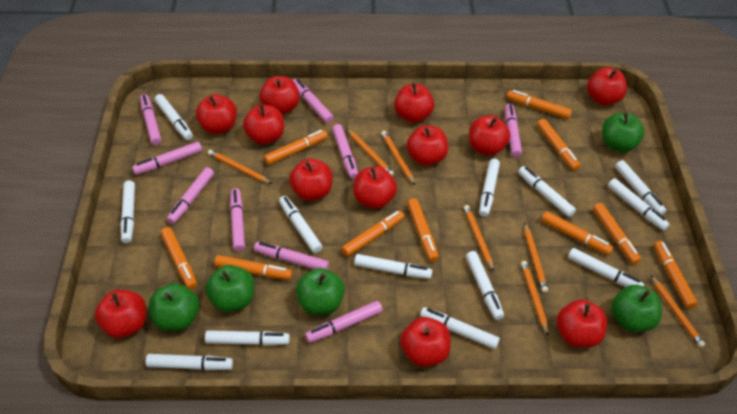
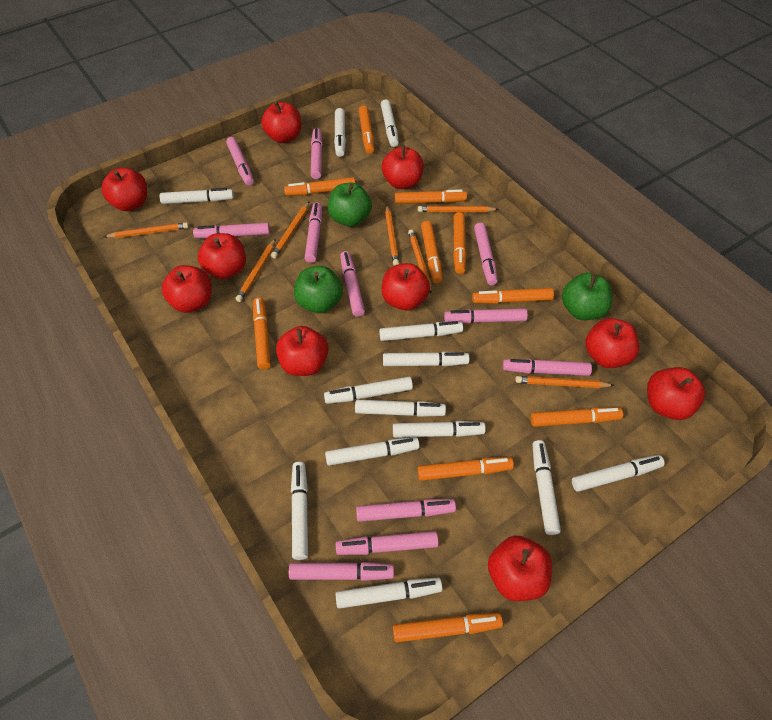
green apple: 5 -> 3
pink marker: 9 -> 11
red apple: 12 -> 10

